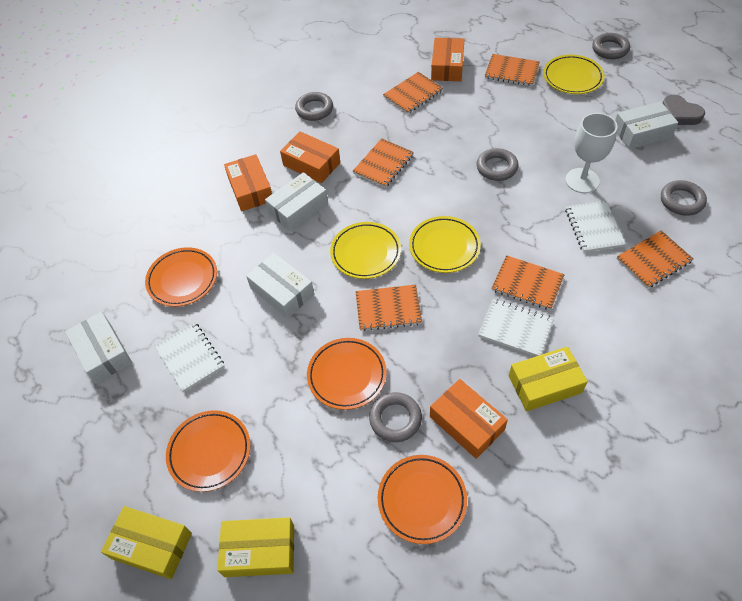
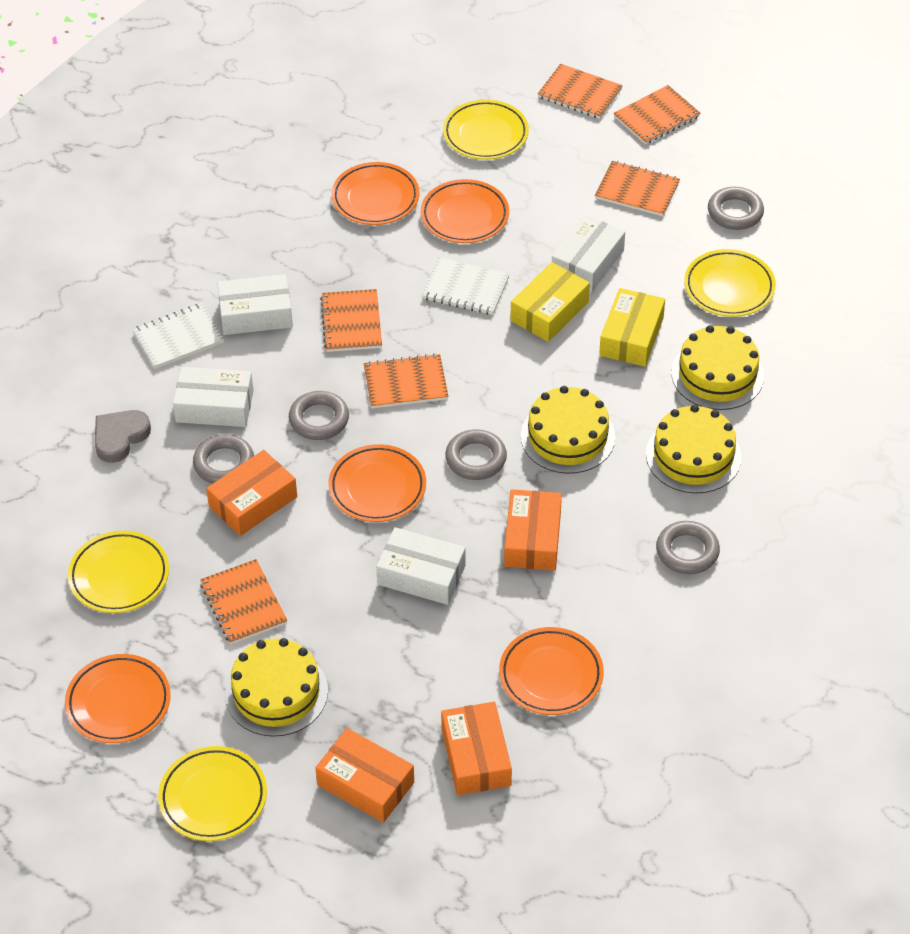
orange plate: 4 -> 5
white goblet: 1 -> 0
white notebook: 3 -> 2
yellow box: 3 -> 2
yellow cake: 0 -> 4
yellow plate: 3 -> 4

